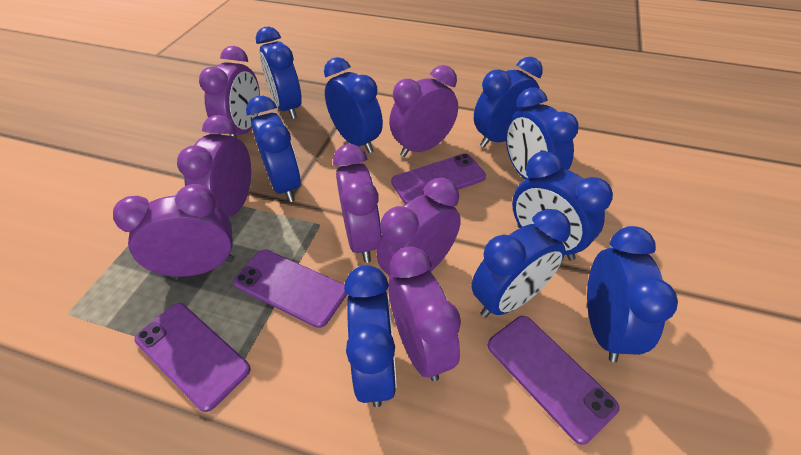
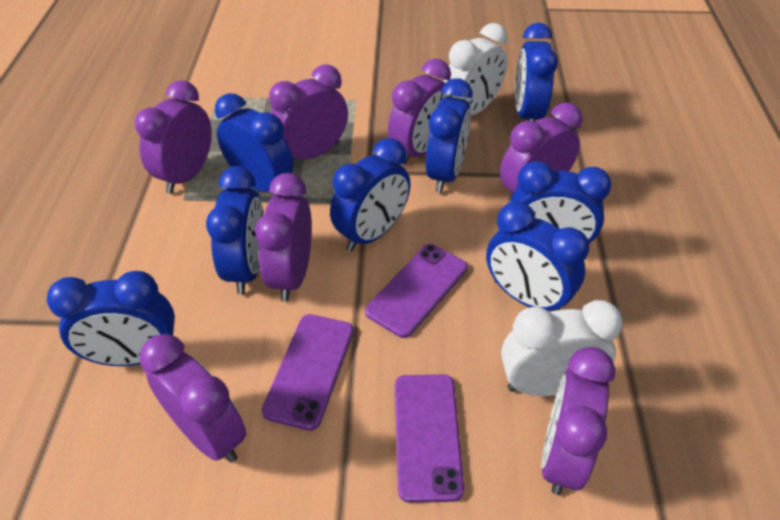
blue clock: 9 -> 8
purple phone: 4 -> 3
white clock: 0 -> 2

